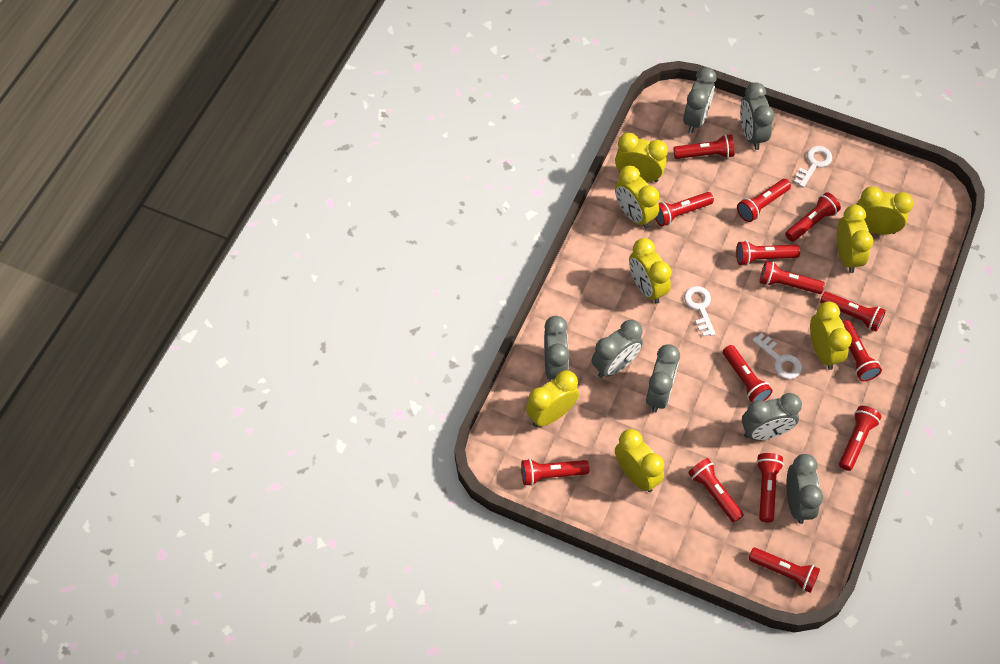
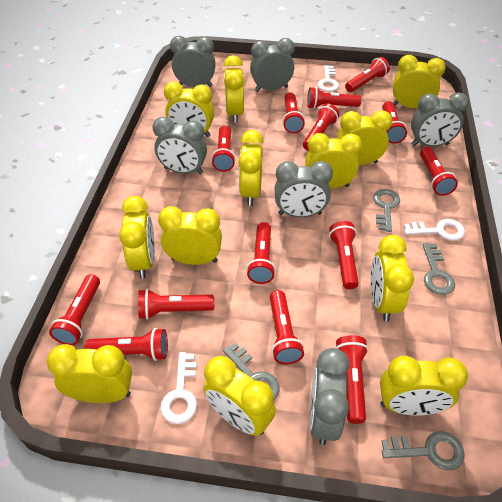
grey clock: 7 -> 6
grey key: 0 -> 4
yellow clock: 8 -> 12

